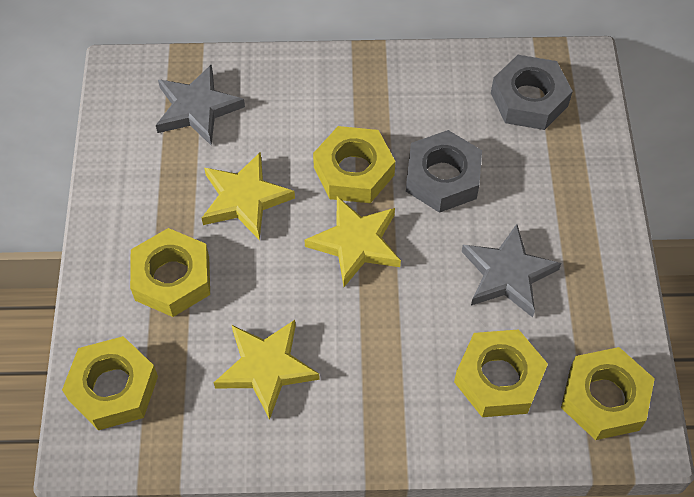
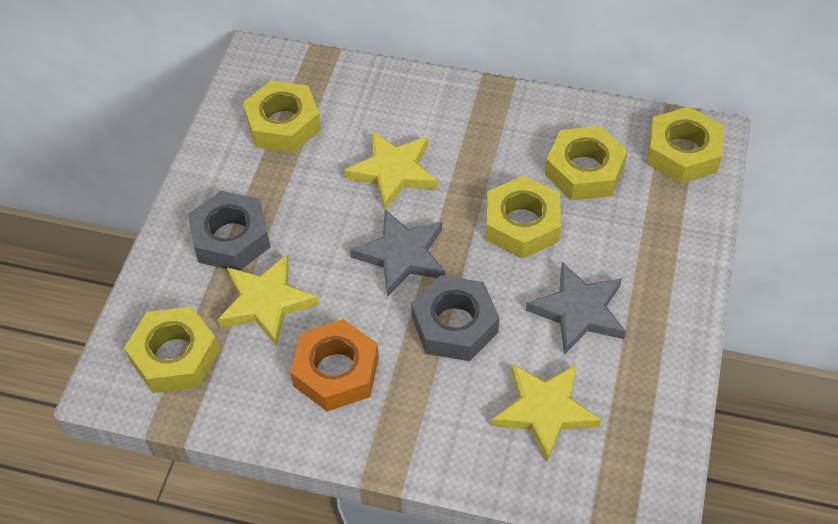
orange nut: 0 -> 1

